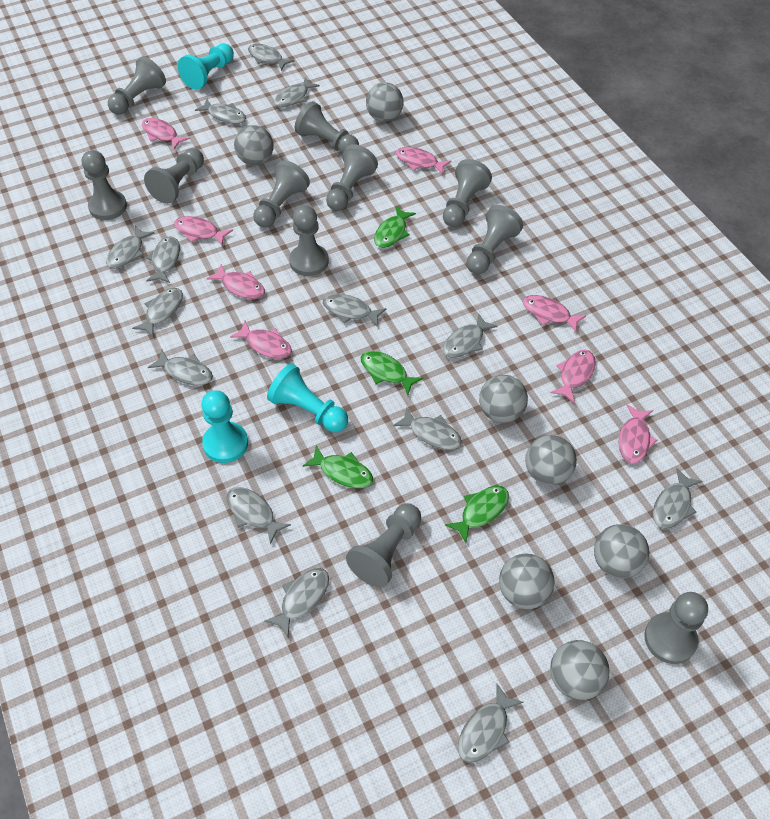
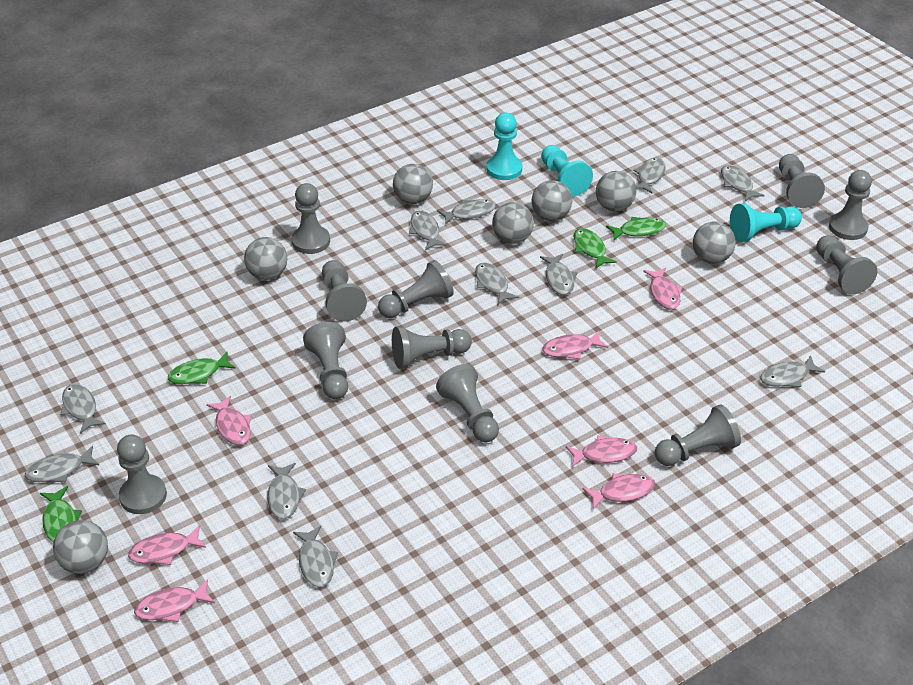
grey fish: 14 -> 11
pink fish: 8 -> 7

